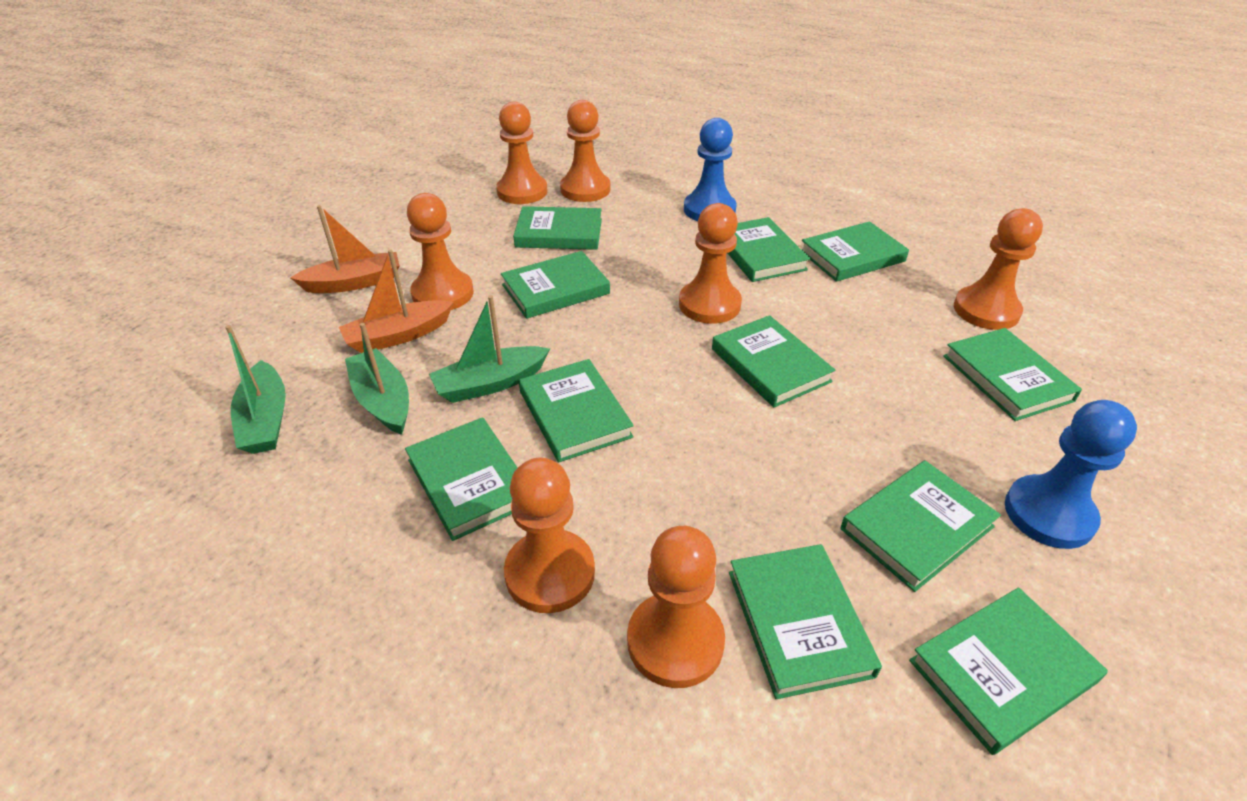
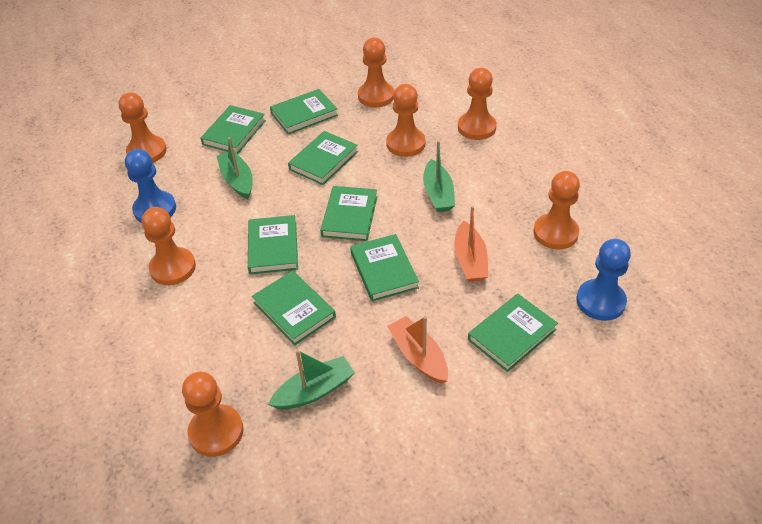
green book: 11 -> 8

